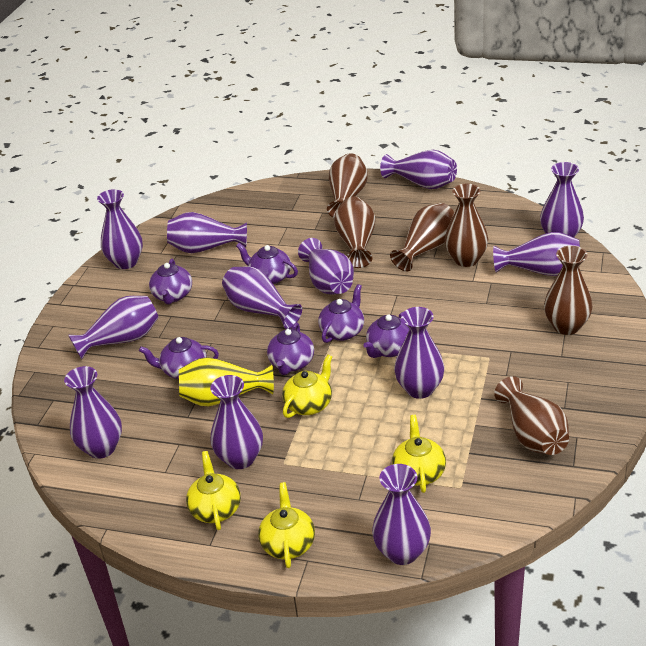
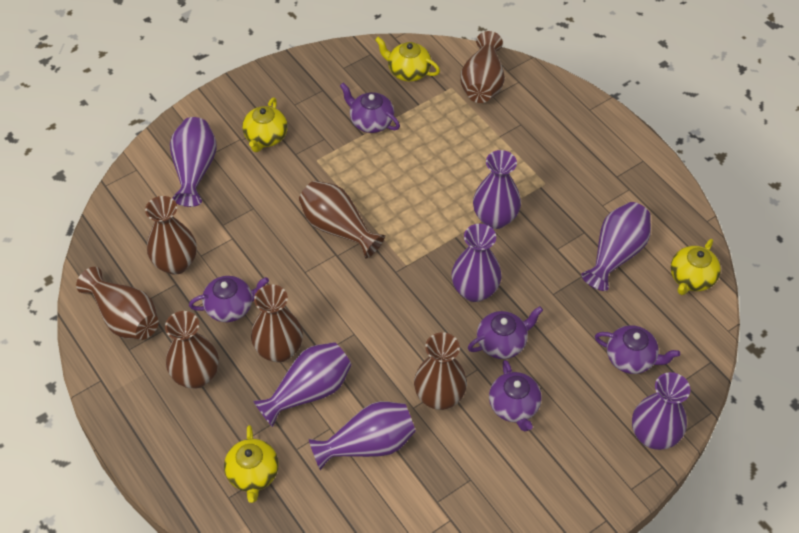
brown vase: 6 -> 7
purple teapot: 6 -> 5
purple vase: 12 -> 7
yellow vase: 1 -> 0

